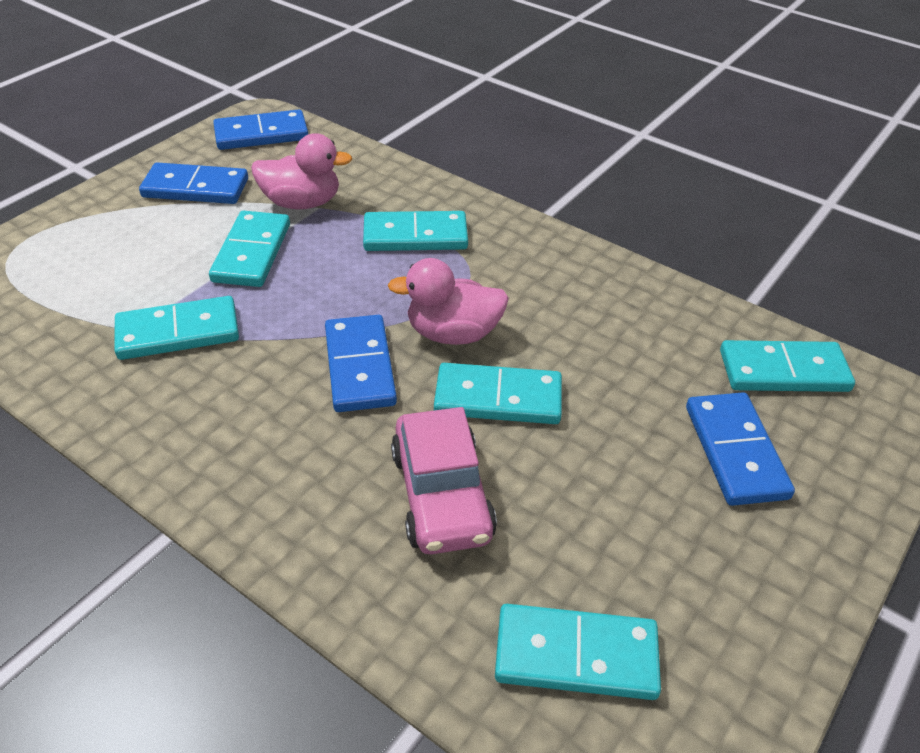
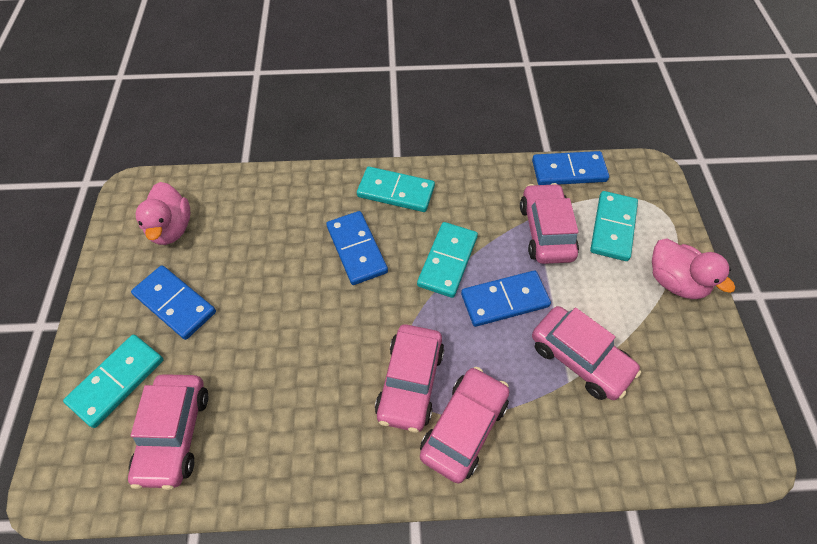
pink car: 1 -> 5
turquoise domino: 6 -> 4

